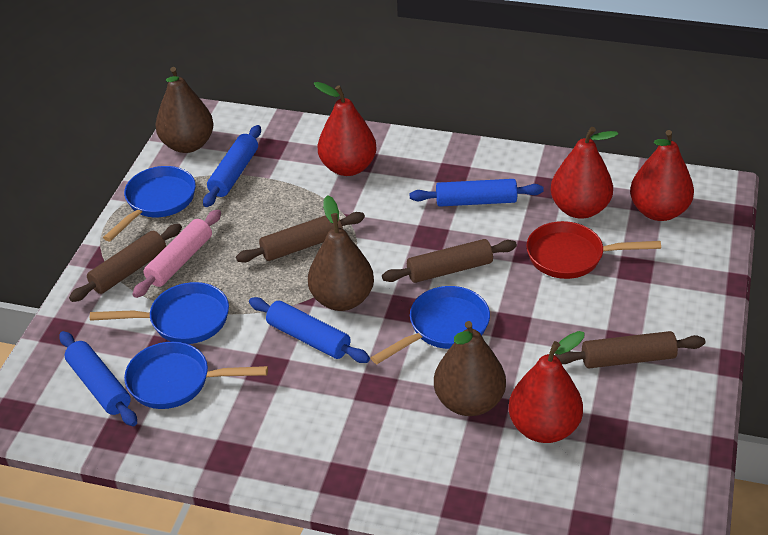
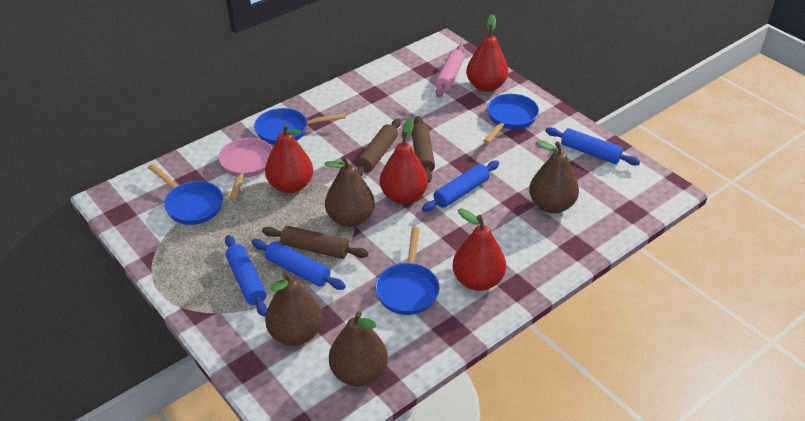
brown pear: 3 -> 4
brown rolling pin: 4 -> 3
pink pan: 0 -> 1
red pan: 1 -> 0

